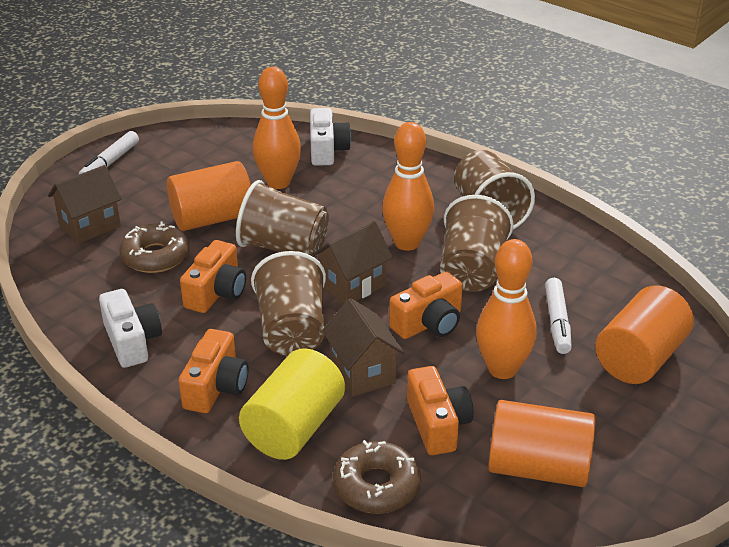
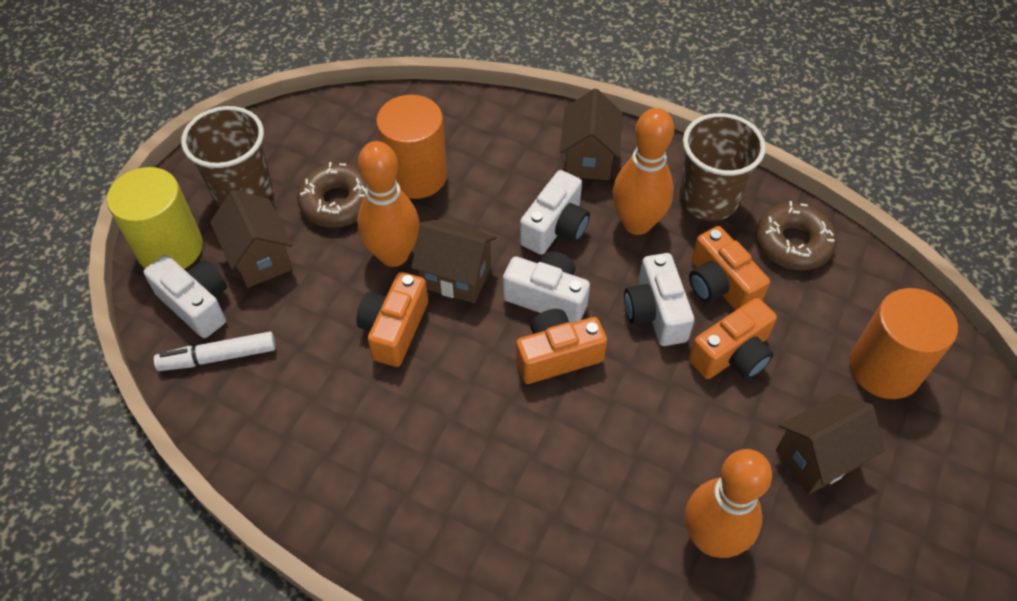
brown cup: 4 -> 2
brown house: 3 -> 4
orange cylinder: 3 -> 2
white camera: 2 -> 4
white marker: 2 -> 1

